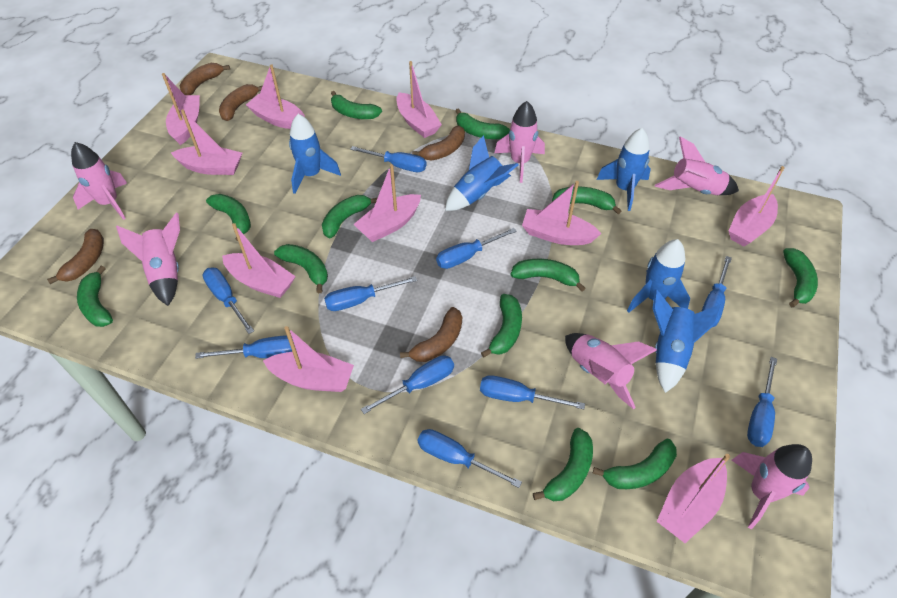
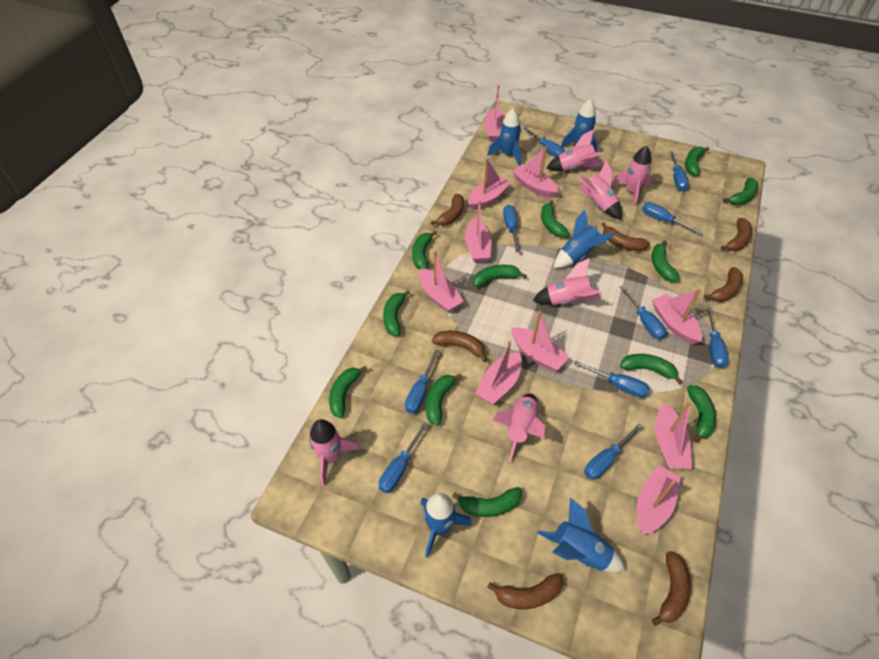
brown banana: 5 -> 7

